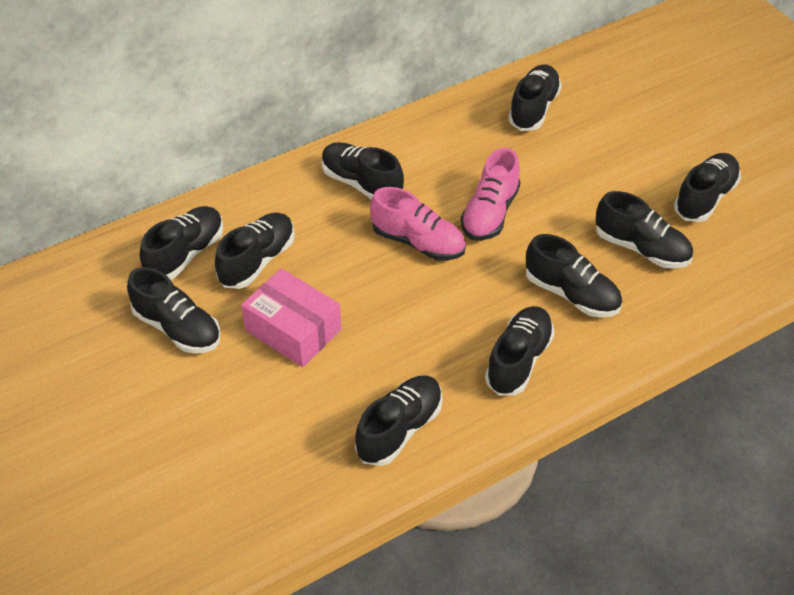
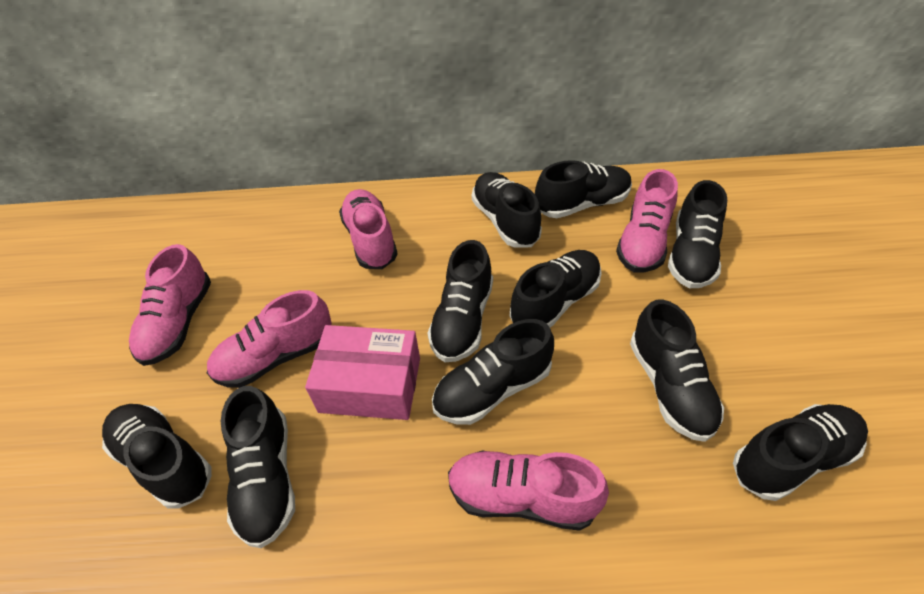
pink shoe: 2 -> 5

